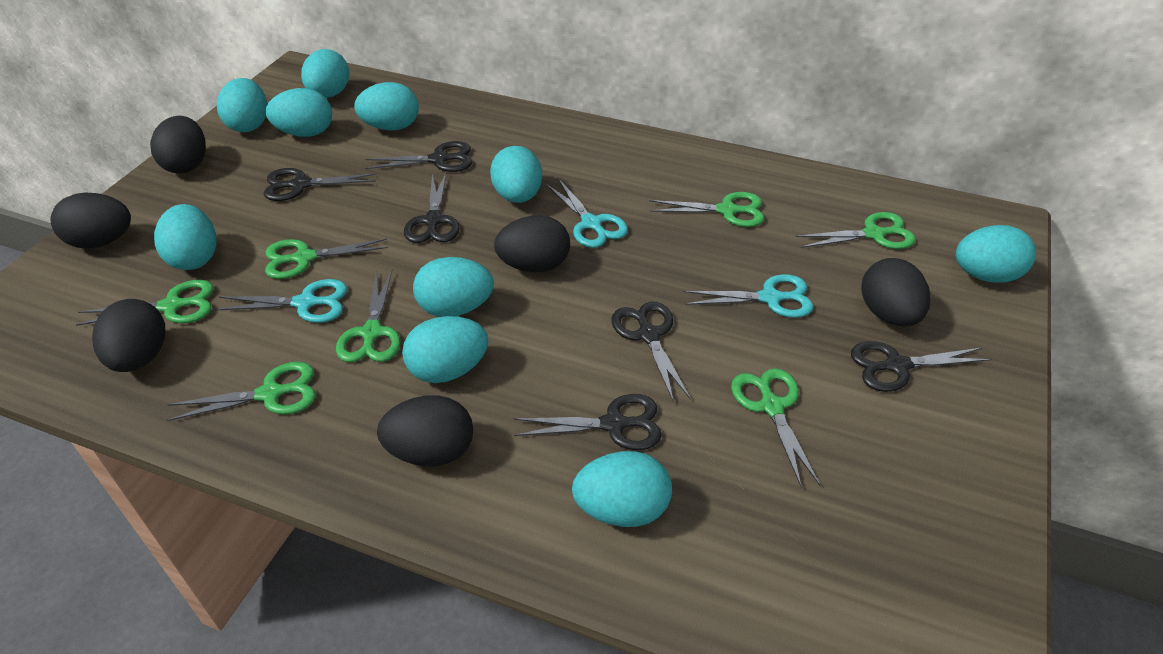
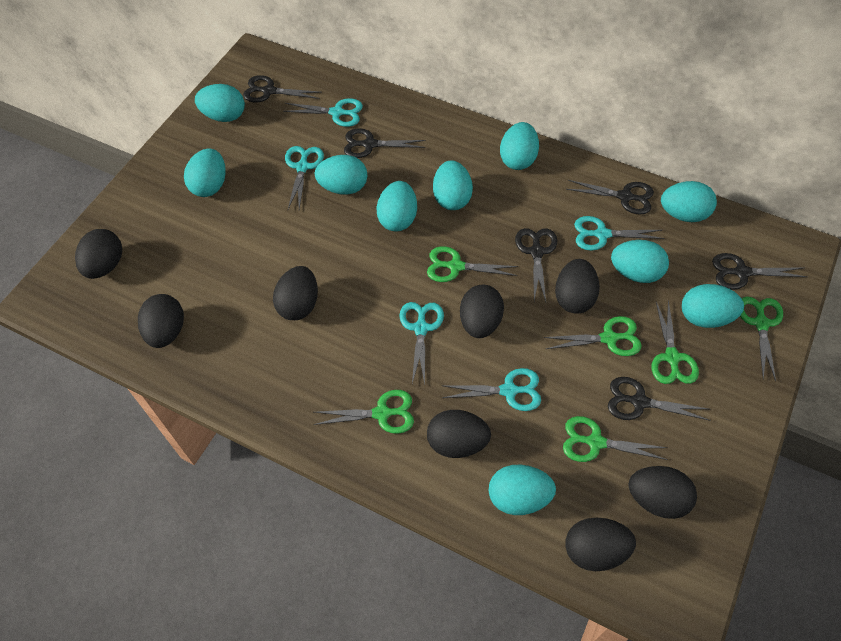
black egg: 6 -> 8
green scissors: 7 -> 6
turquoise scissors: 3 -> 5

